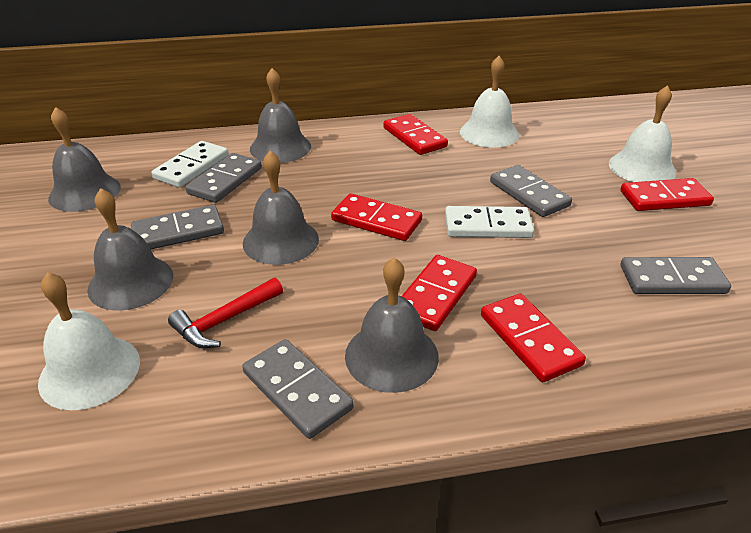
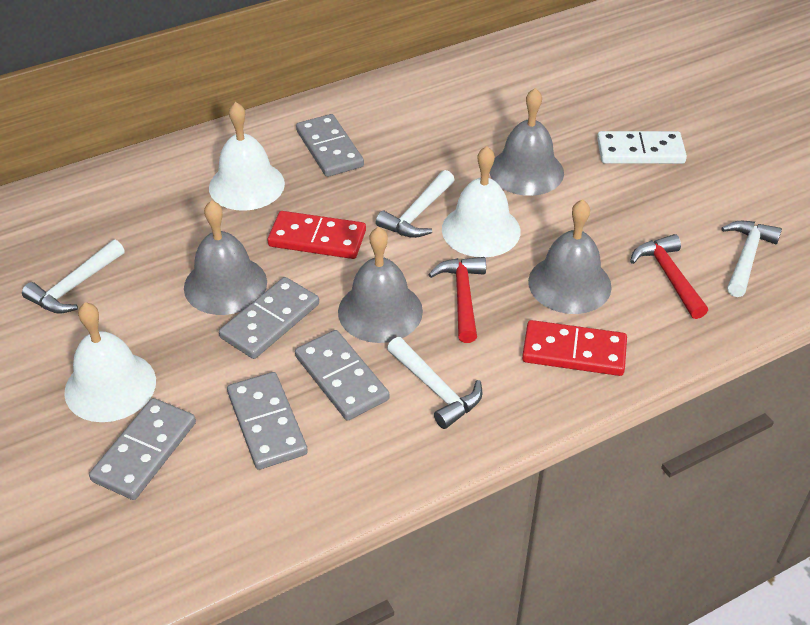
grey bell: 5 -> 4
red domino: 5 -> 2
red hammer: 1 -> 2
white domino: 2 -> 1
white hammer: 0 -> 4

